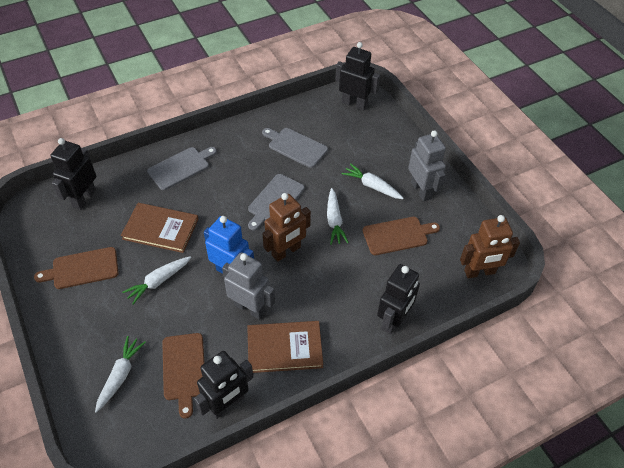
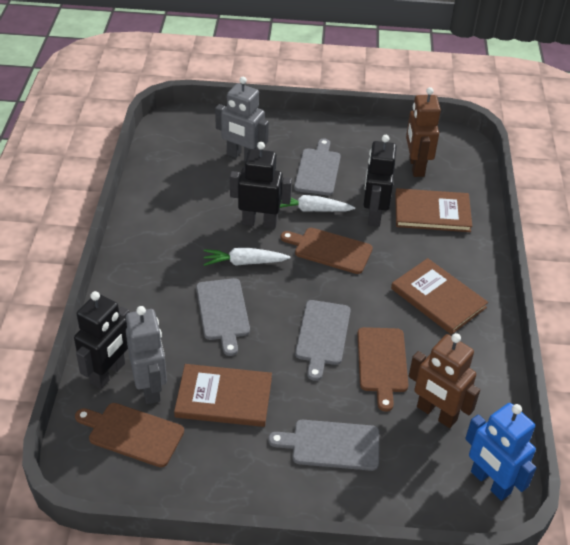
black robot: 4 -> 3
brown book: 2 -> 3
grey cutting board: 3 -> 4
white carrot: 4 -> 2

